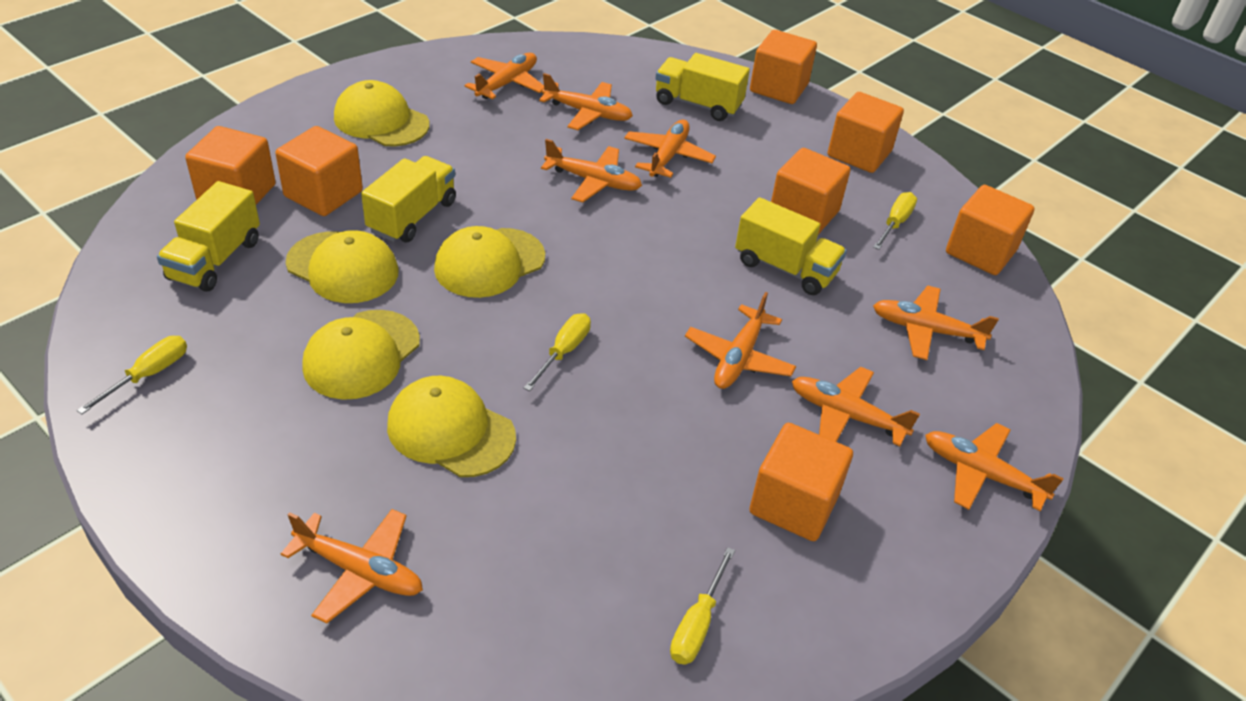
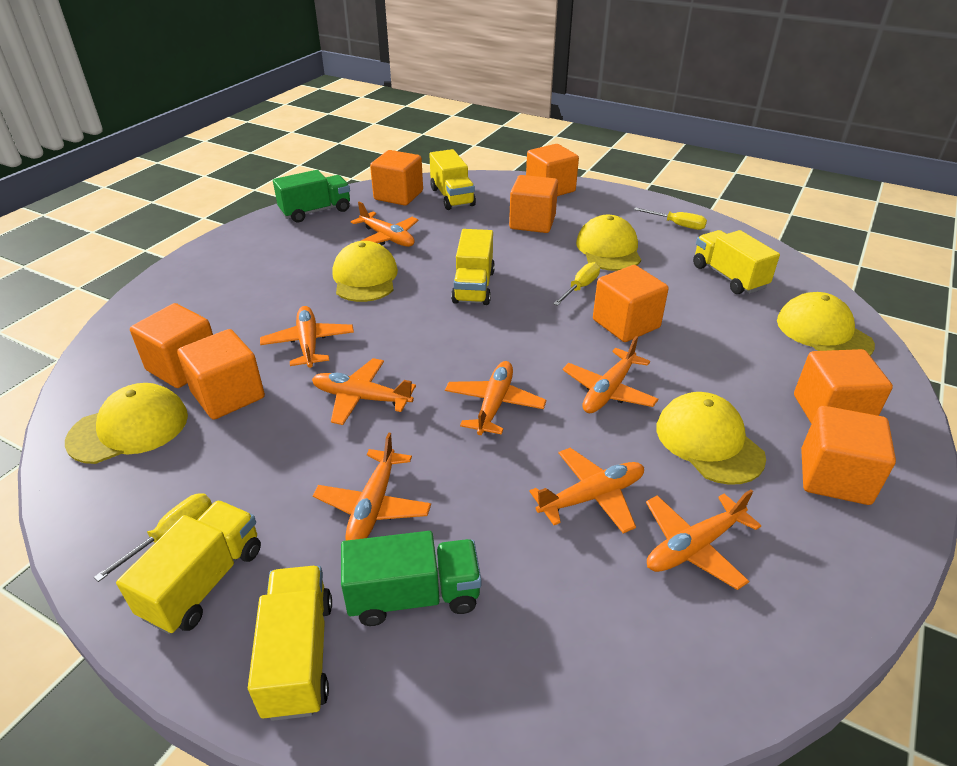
green truck: 0 -> 2
orange cube: 7 -> 8
orange plane: 9 -> 8
yellow screwdriver: 4 -> 3
yellow truck: 4 -> 5

